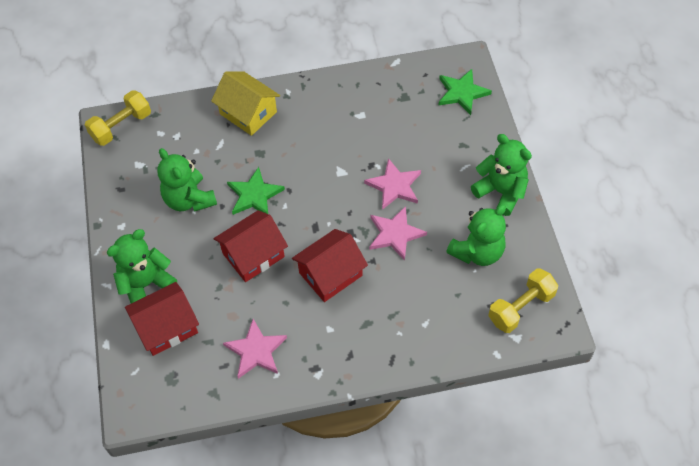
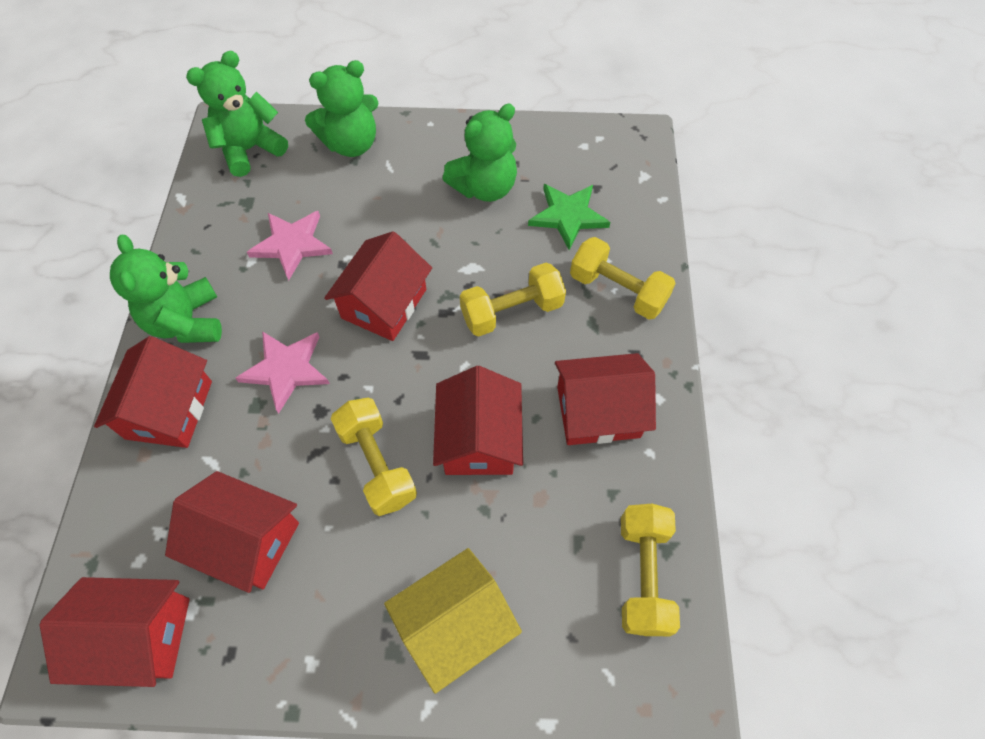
green star: 2 -> 1
pink star: 3 -> 2
red house: 3 -> 6
yellow dumbbell: 2 -> 4

